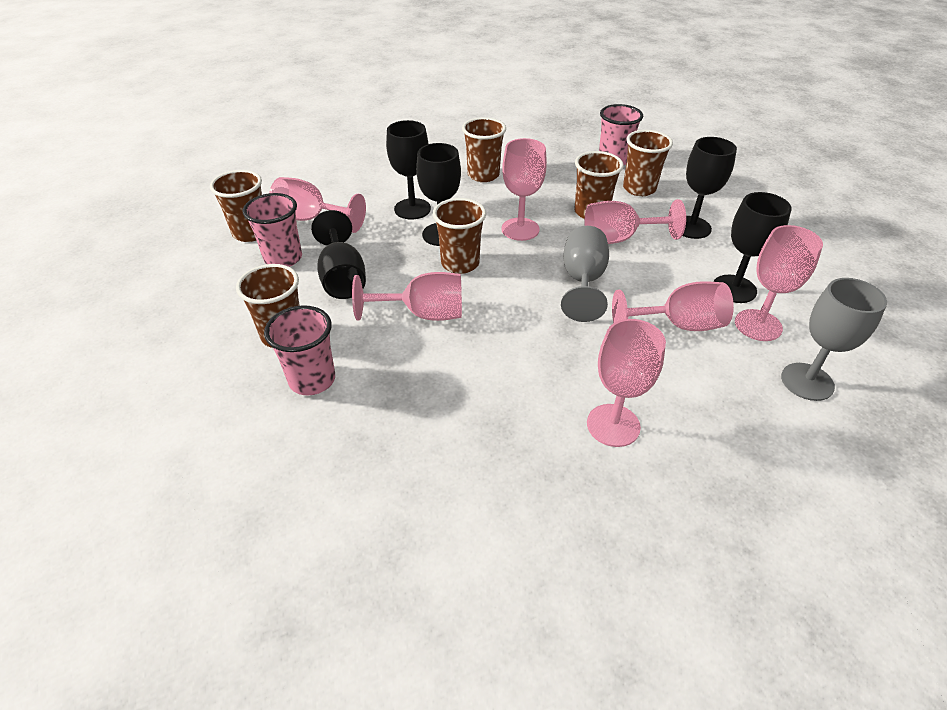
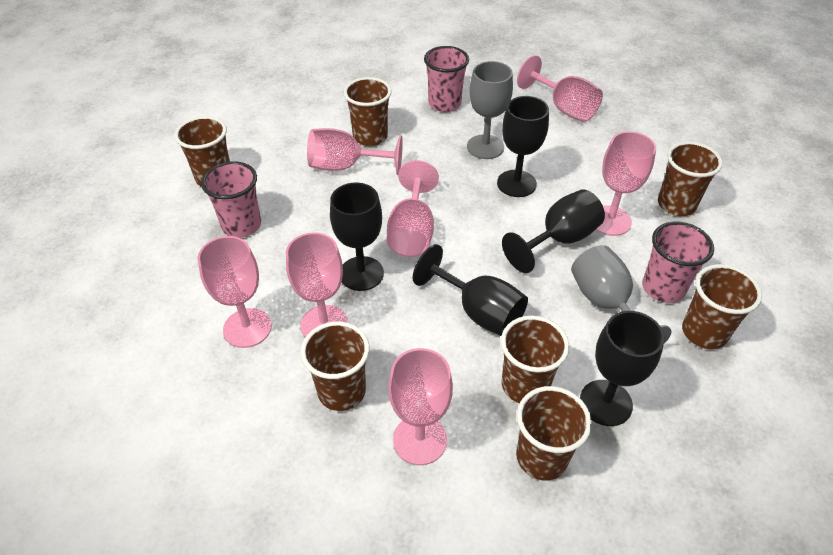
brown cup: 6 -> 7

